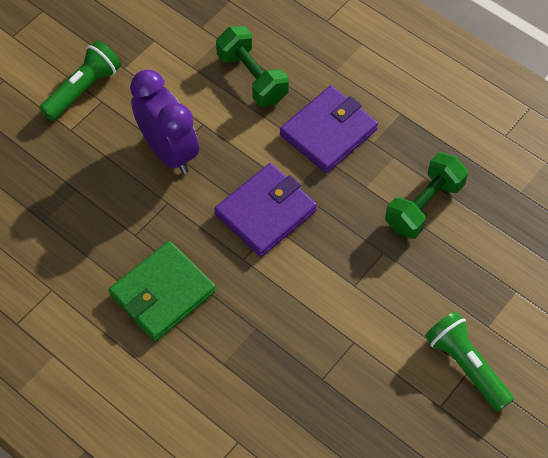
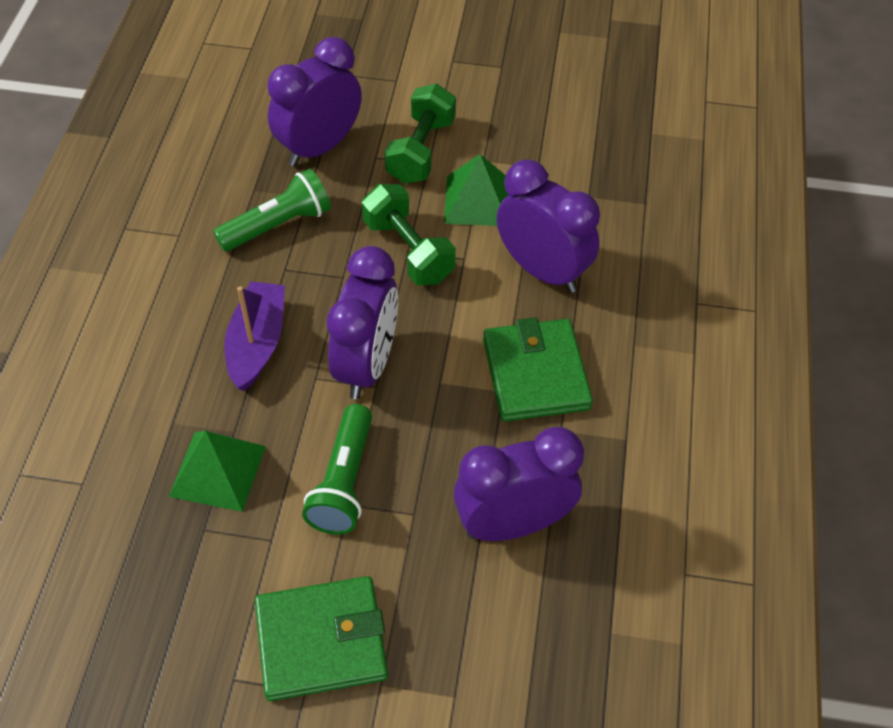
green pyramid: 0 -> 2
green wallet: 1 -> 2
purple boat: 0 -> 1
purple clock: 1 -> 4
purple wallet: 2 -> 0

